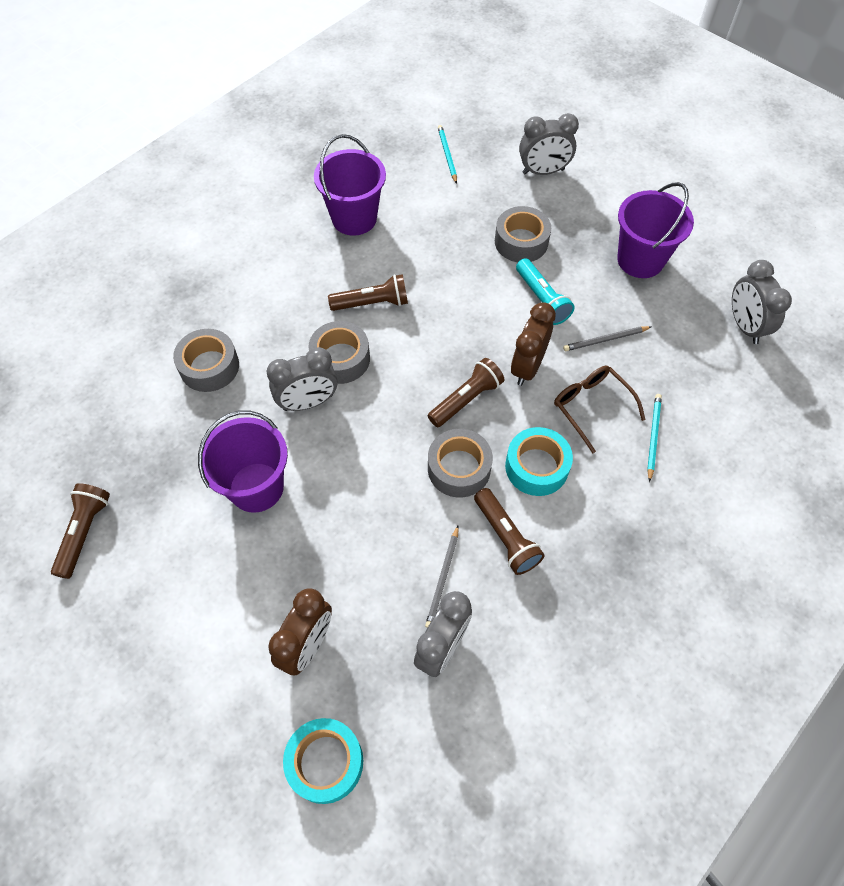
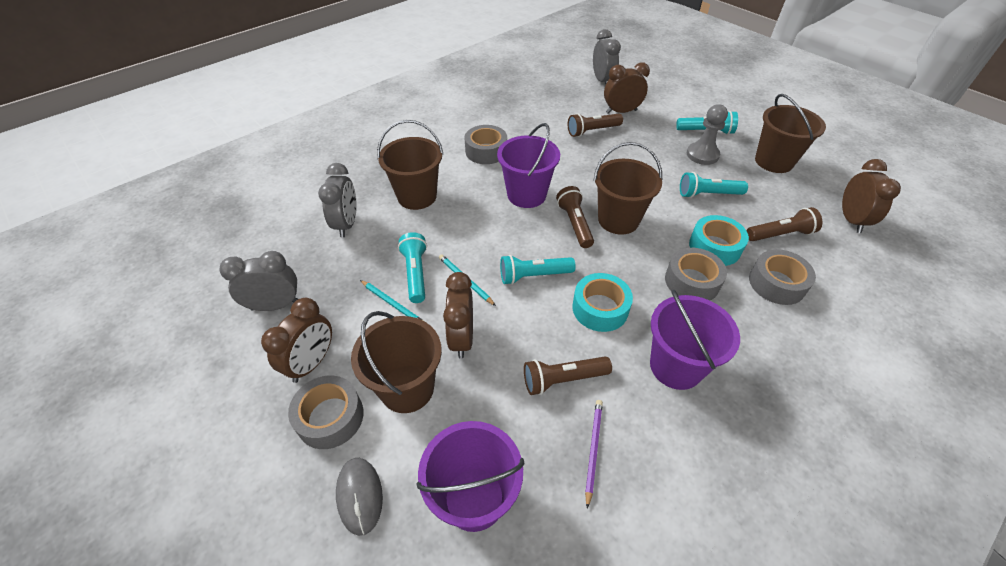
brown bucket: 0 -> 4
brown clock: 2 -> 4
brown glasses: 1 -> 0
grey clock: 4 -> 3
grey mouse: 0 -> 1
grey pawn: 0 -> 1
grey pencil: 2 -> 0
purple pencil: 0 -> 1
turquoise flashlight: 1 -> 4

